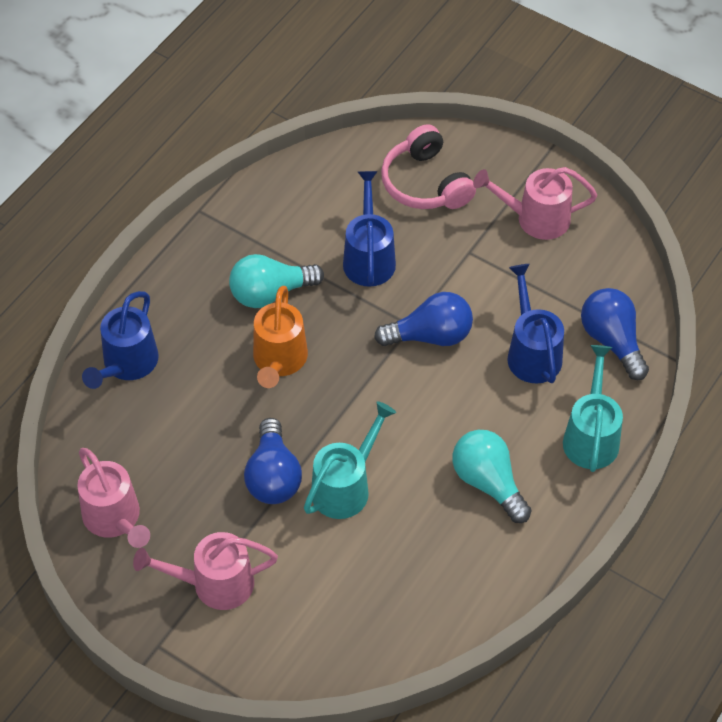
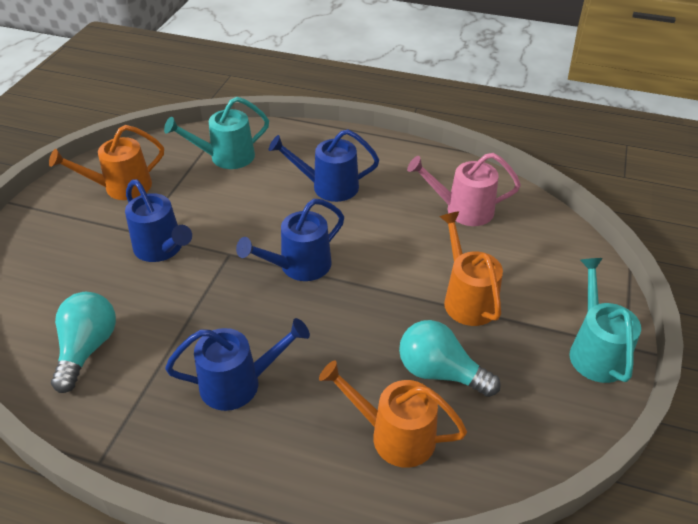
blue light bulb: 3 -> 0
blue watering can: 3 -> 4
orange watering can: 1 -> 3
pink headphones: 1 -> 0
pink watering can: 3 -> 1

